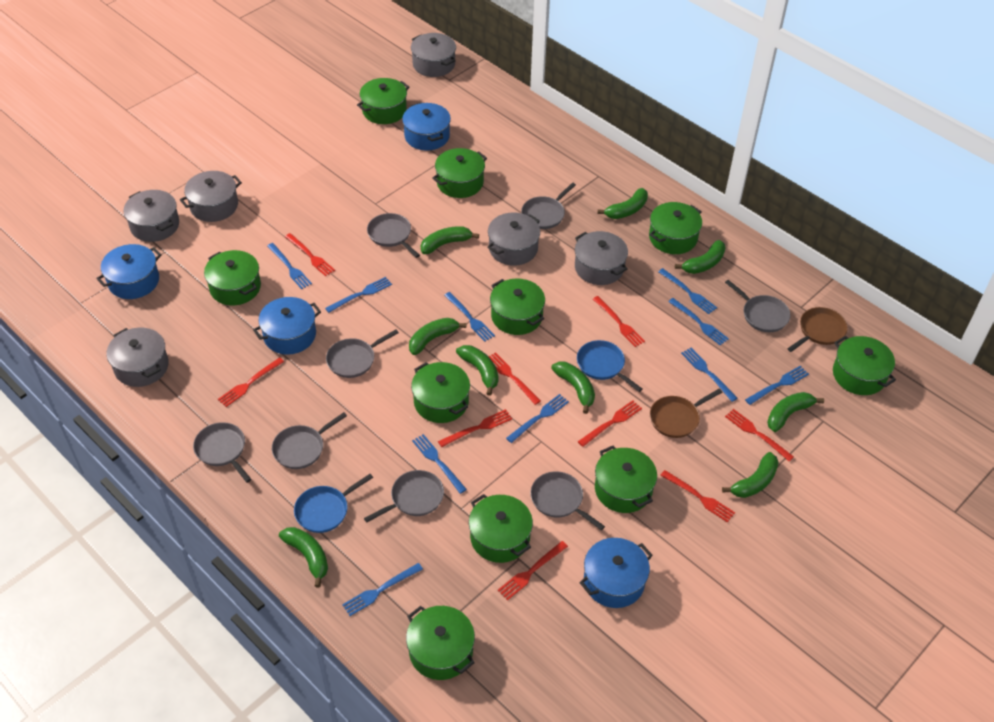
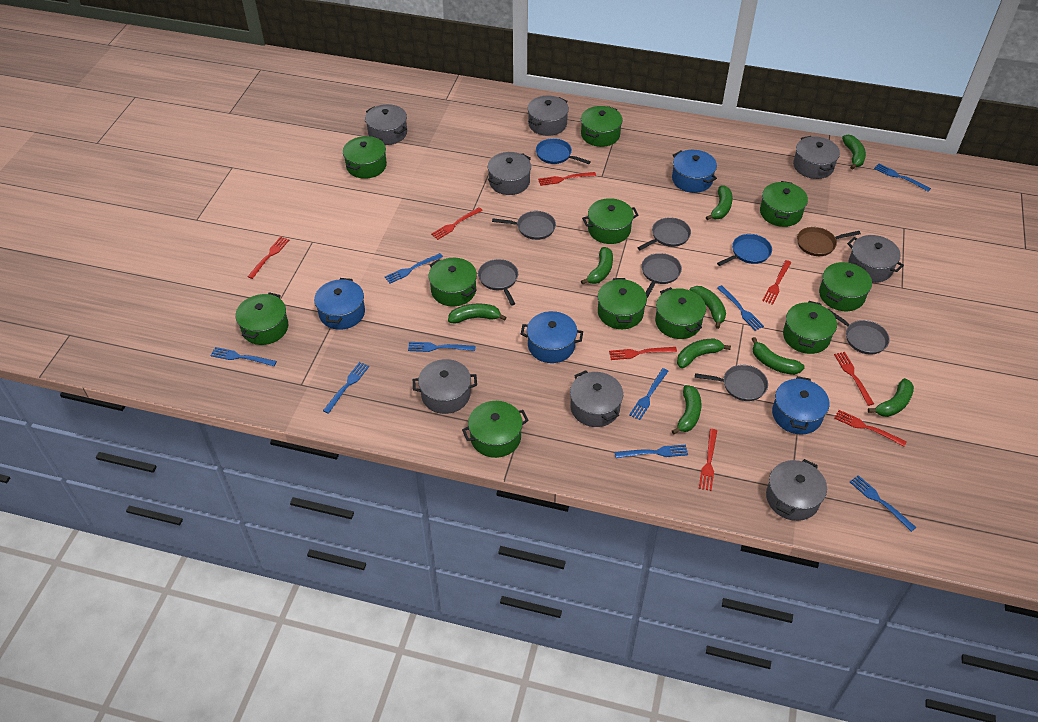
blue fork: 10 -> 9
brown pan: 2 -> 1
green pot: 10 -> 11
grey pan: 8 -> 6
grey pot: 6 -> 8
red fork: 9 -> 8

